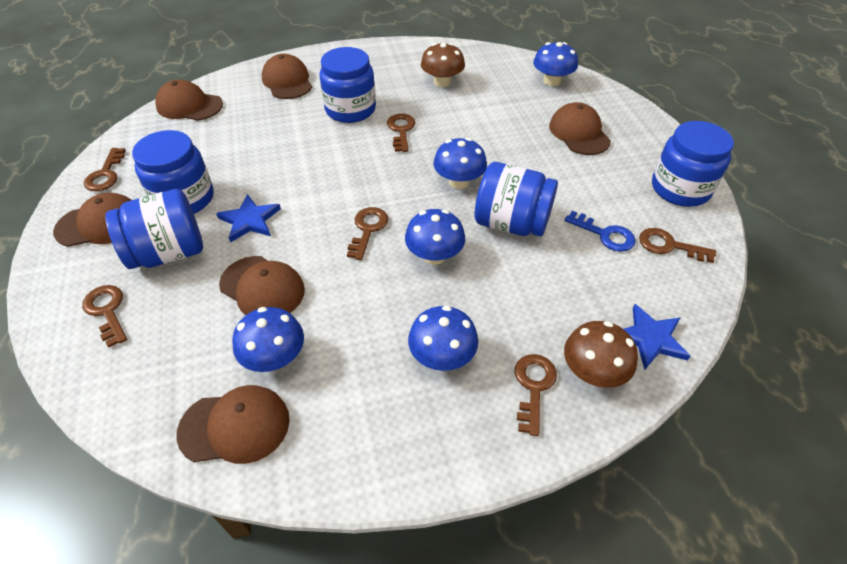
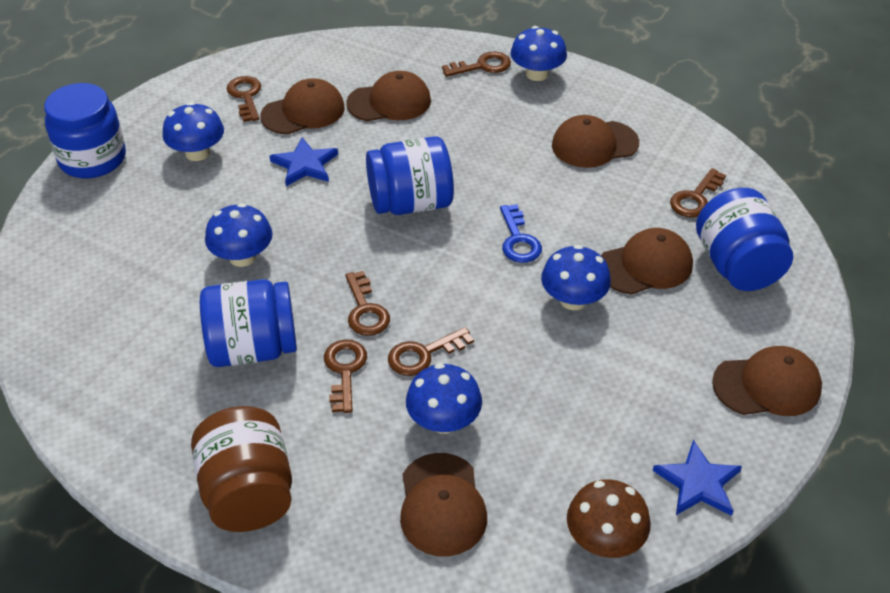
blue jar: 5 -> 4
brown jar: 0 -> 1
brown mushroom: 2 -> 1

